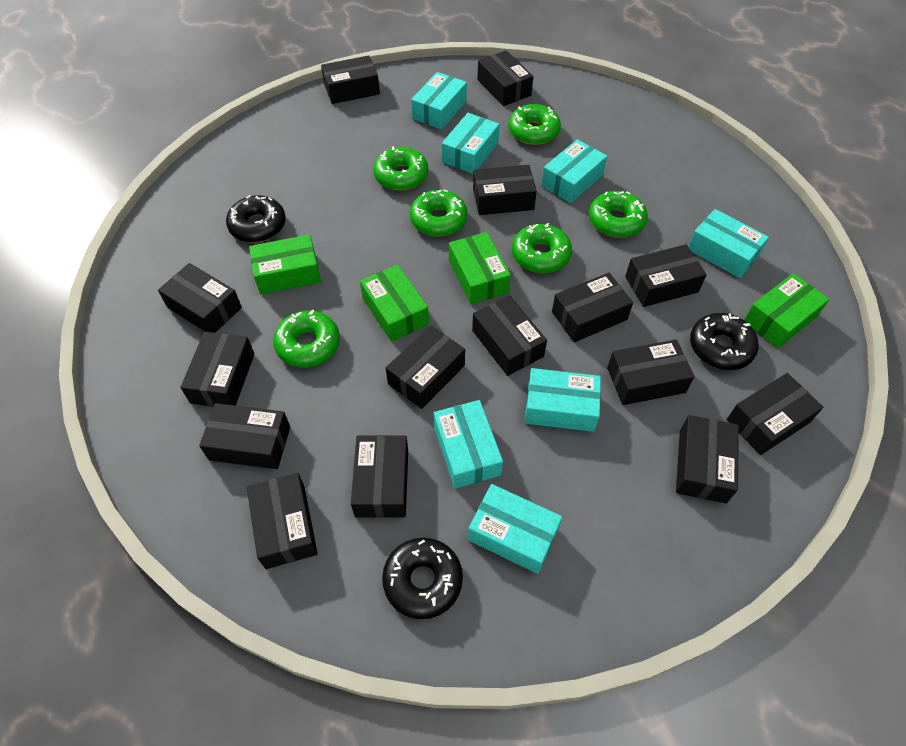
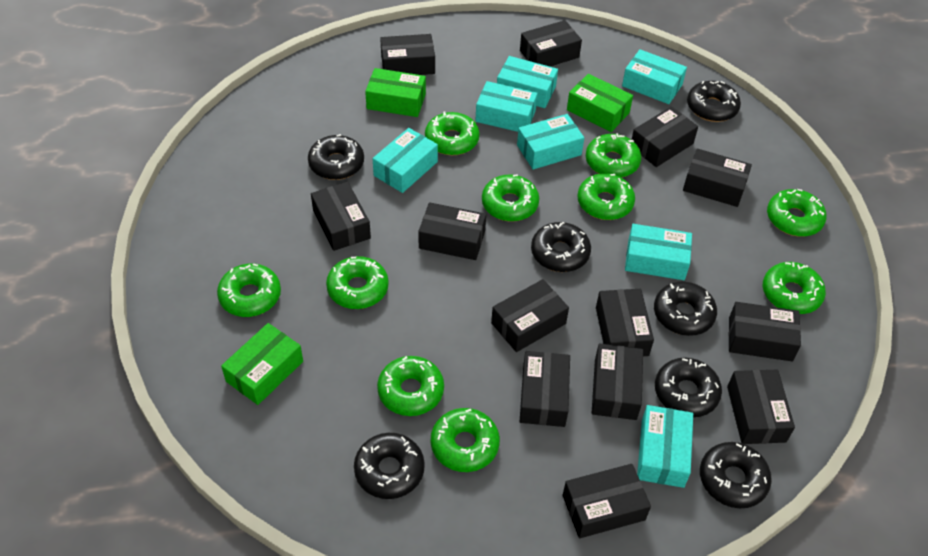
black box: 15 -> 13
black donut: 3 -> 7
green box: 4 -> 3
green donut: 6 -> 10

